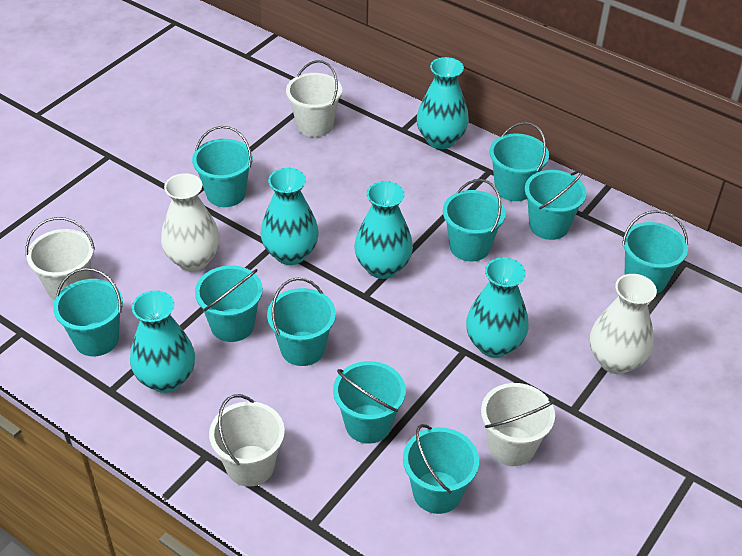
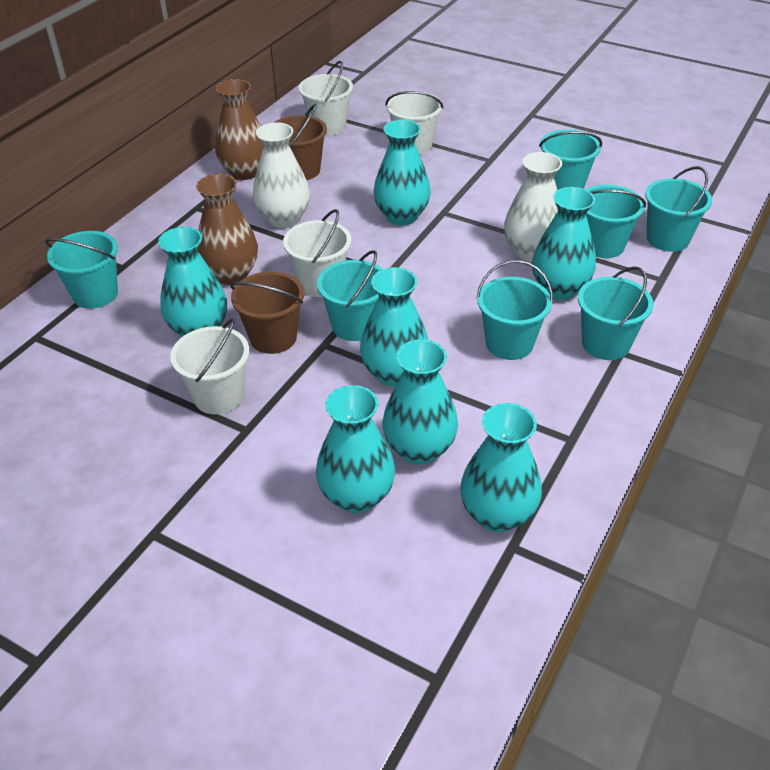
brown bucket: 0 -> 2
brown vase: 0 -> 2
turquoise bucket: 10 -> 7
turquoise vase: 5 -> 7

